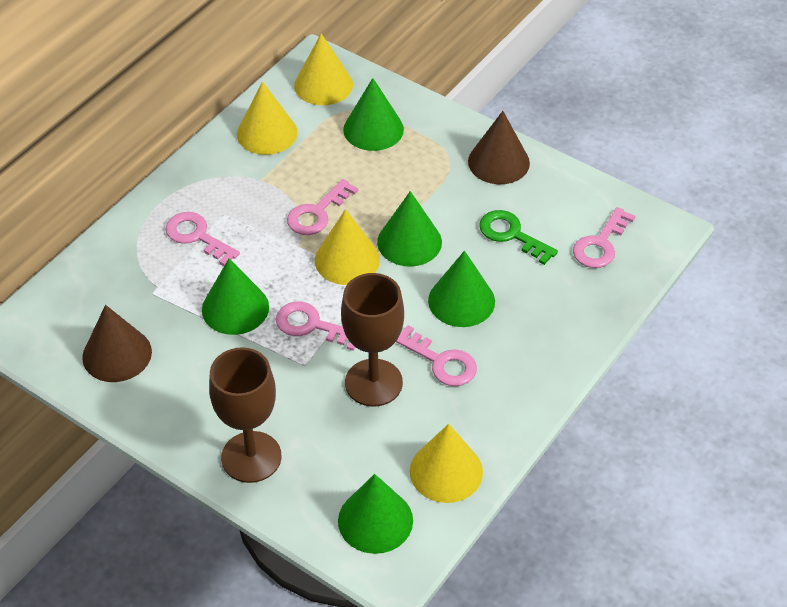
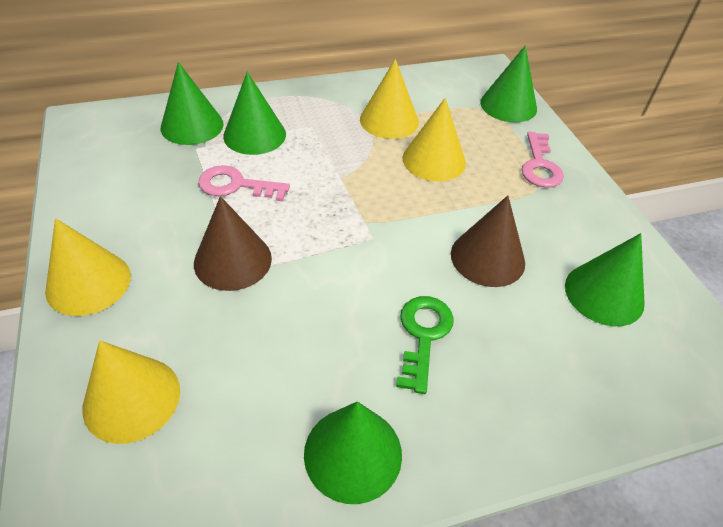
brown goblet: 2 -> 0
pink key: 5 -> 2

